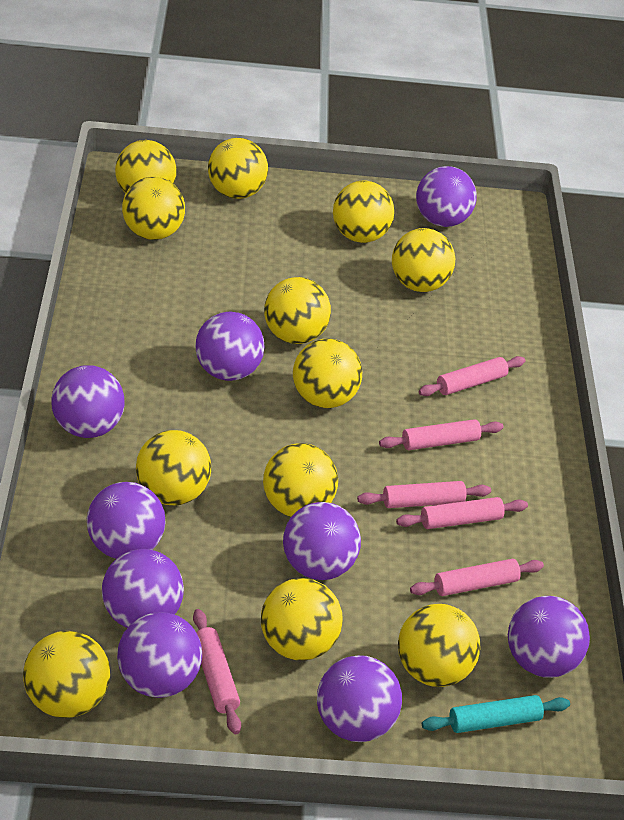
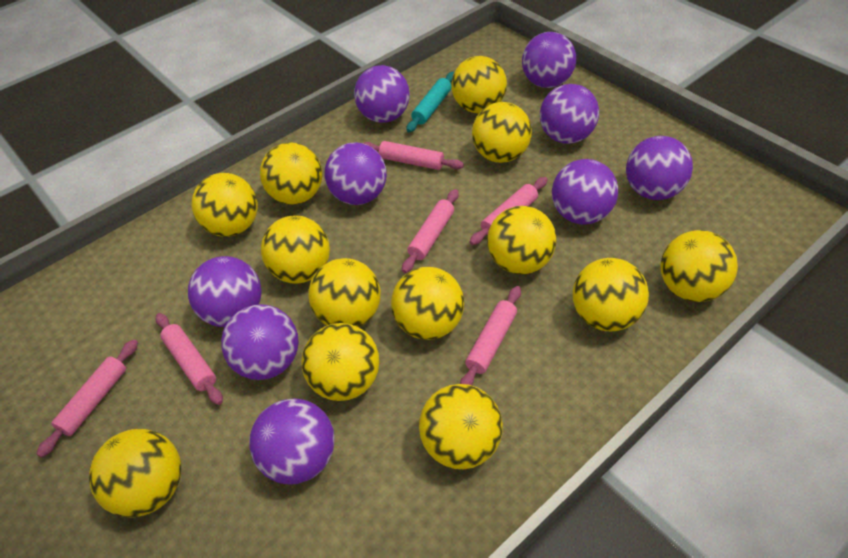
yellow ball: 12 -> 13

